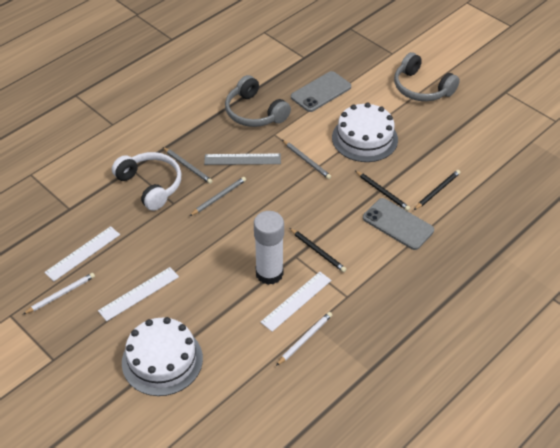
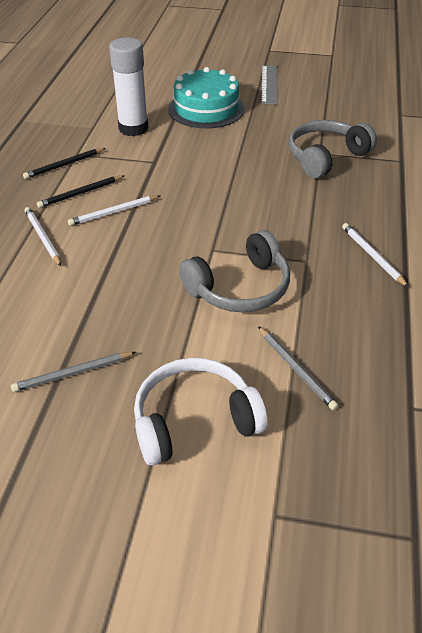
black pencil: 3 -> 2
grey pencil: 3 -> 2
grey phone: 2 -> 0
turquoise cake: 0 -> 1
white cake: 2 -> 0
white pencil: 2 -> 3
white ruler: 3 -> 0

